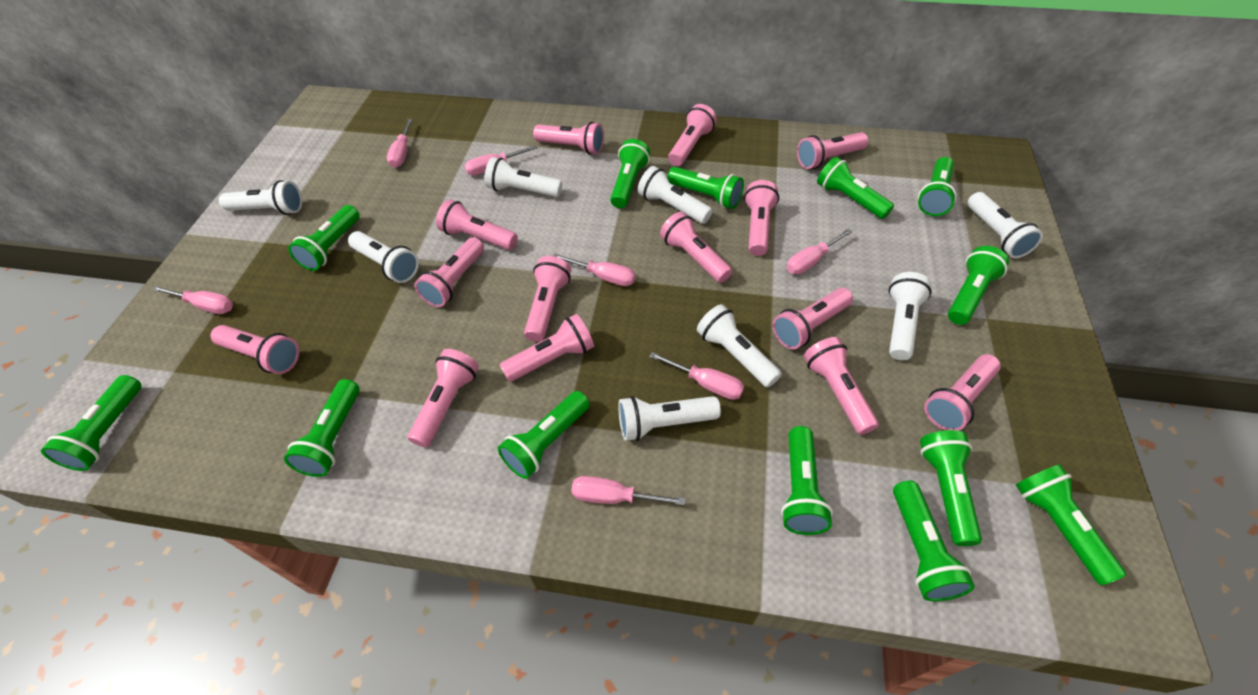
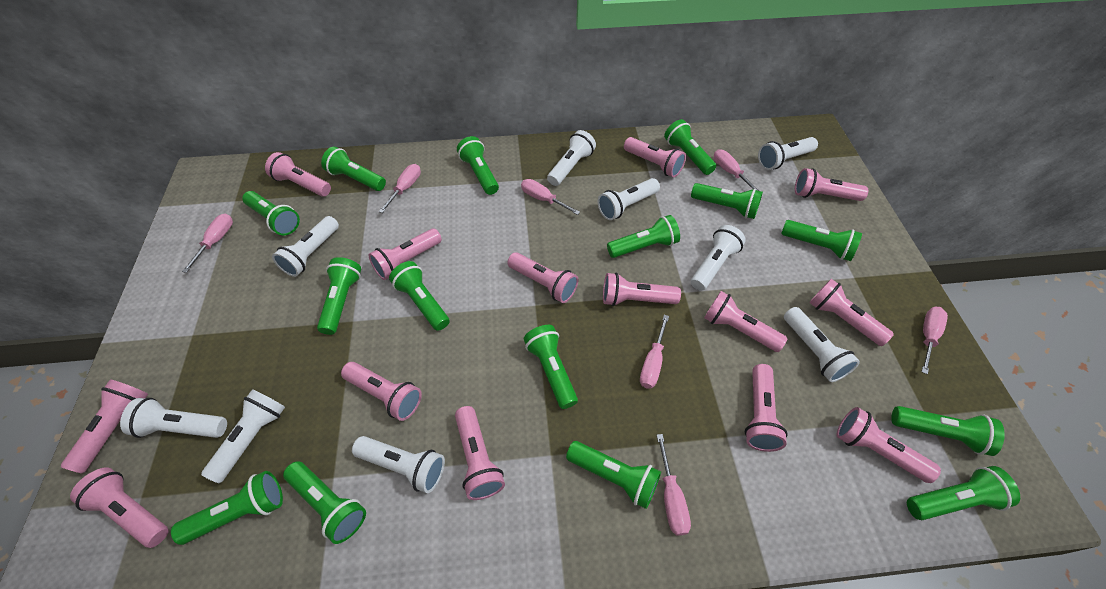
green flashlight: 13 -> 15
white flashlight: 8 -> 9

